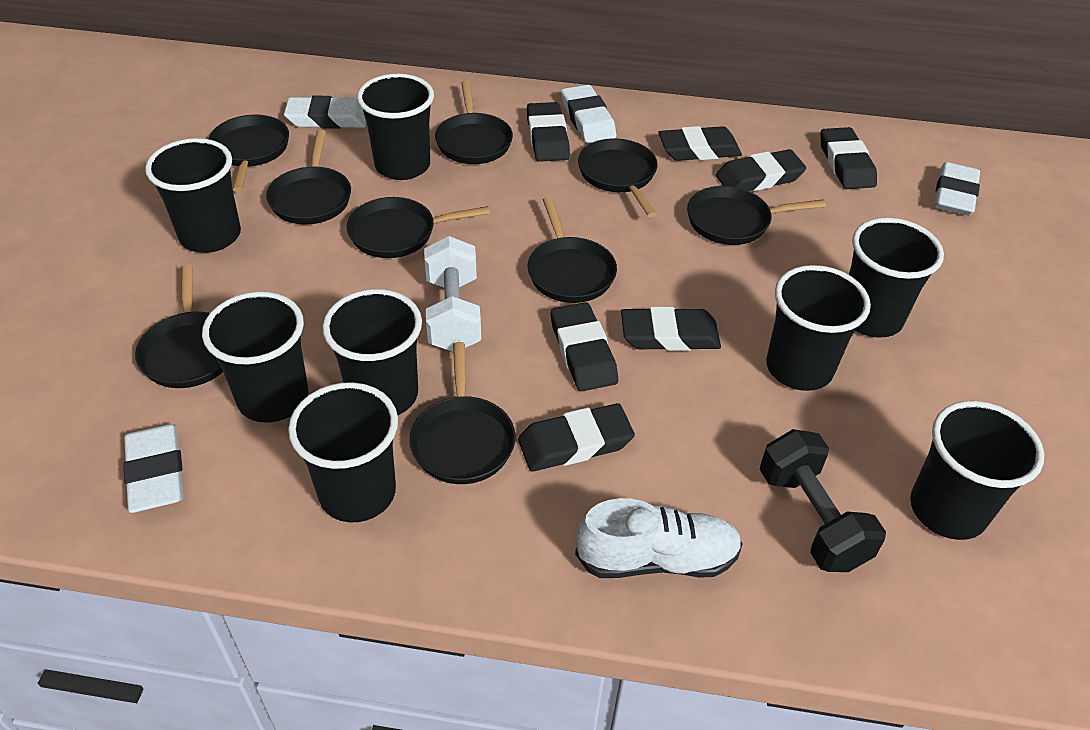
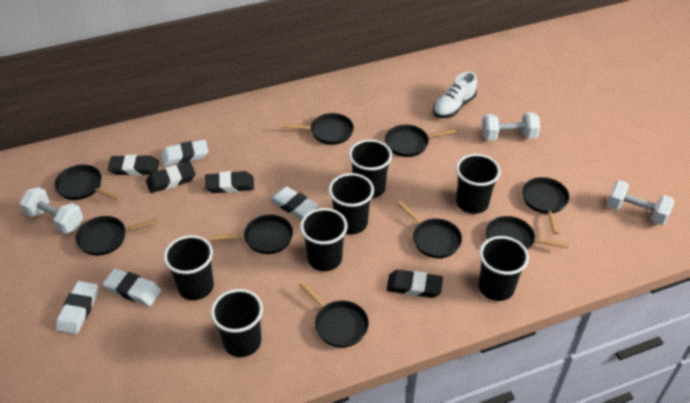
black cup: 8 -> 7
black dumbbell: 1 -> 0
black eraser: 7 -> 4
white dumbbell: 1 -> 3

